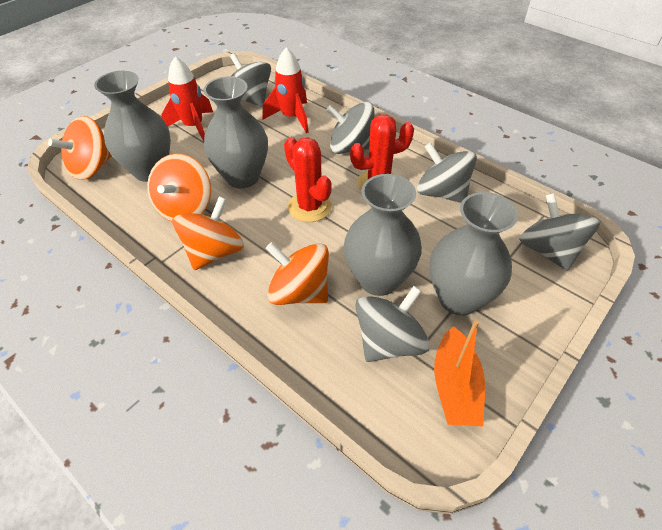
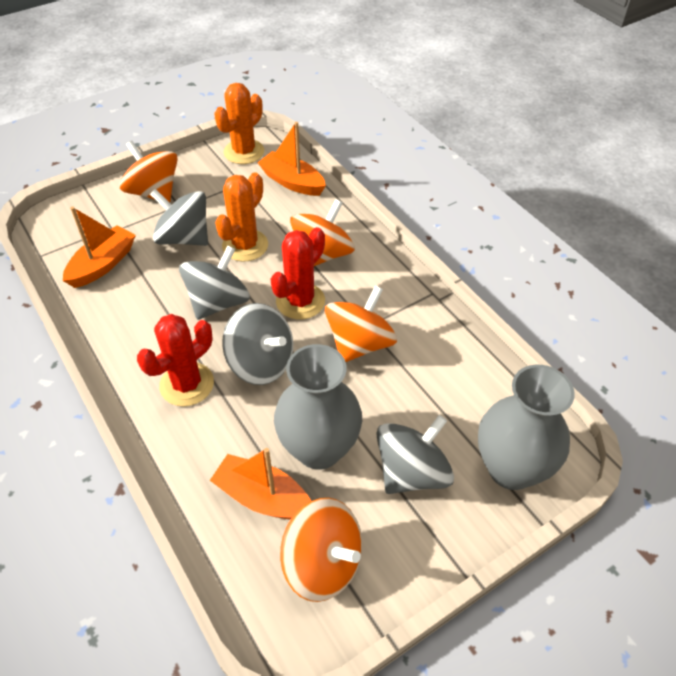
grey spinning top: 5 -> 4
grey vase: 4 -> 2
orange boat: 1 -> 3
orange cactus: 0 -> 2
red rocket: 2 -> 0

